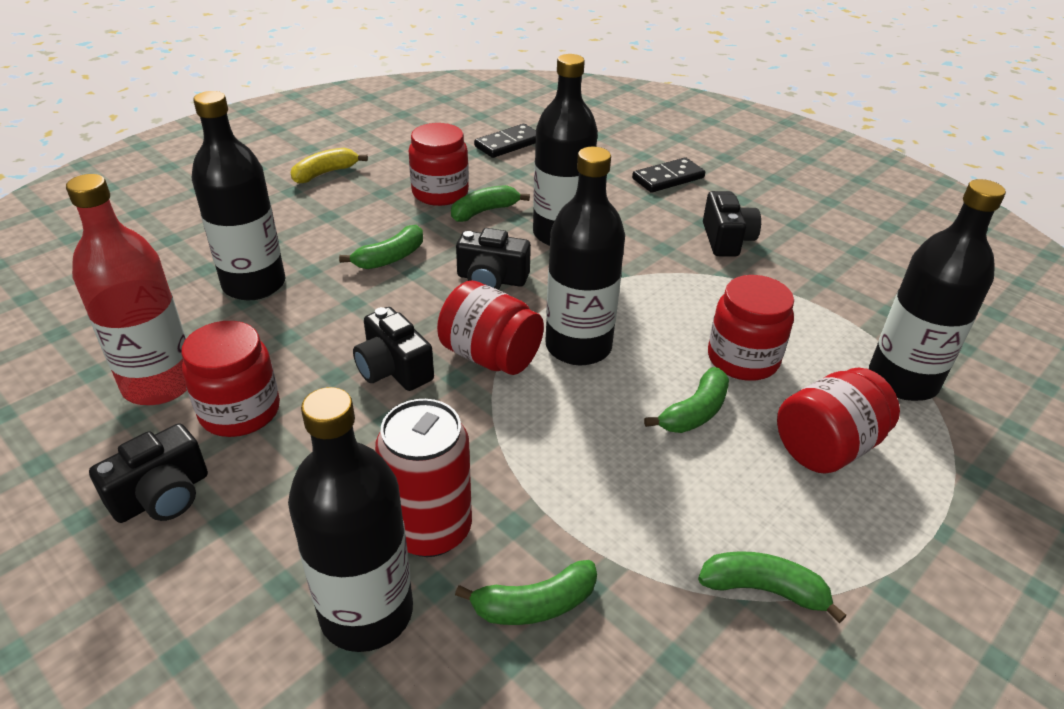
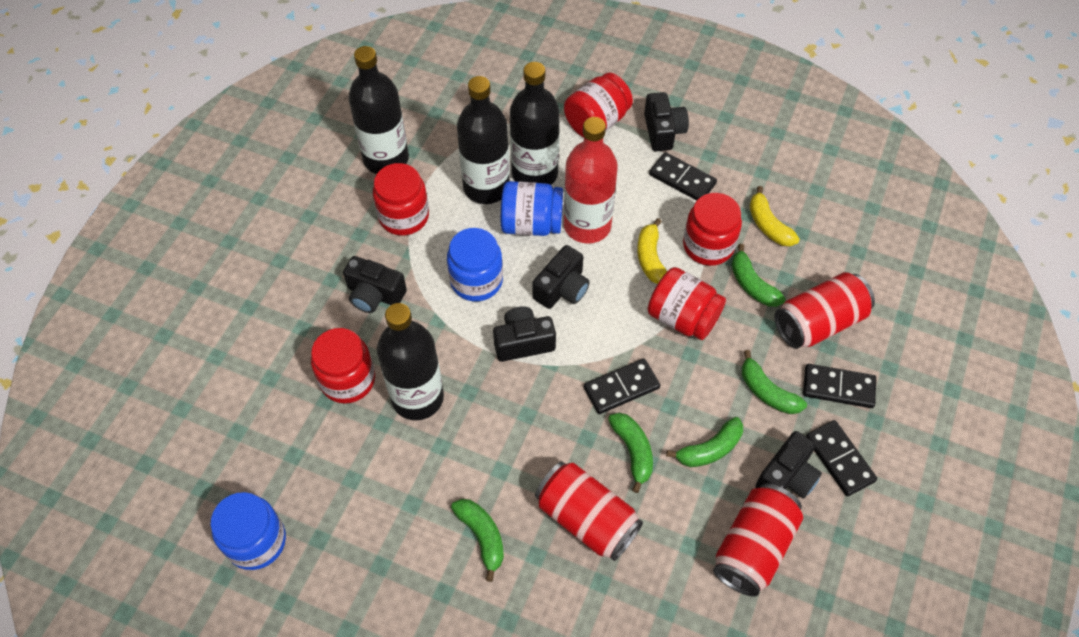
black bottle: 5 -> 4
black camera: 4 -> 5
black domino: 2 -> 4
blue jar: 0 -> 3
red can: 1 -> 3
yellow banana: 1 -> 2

